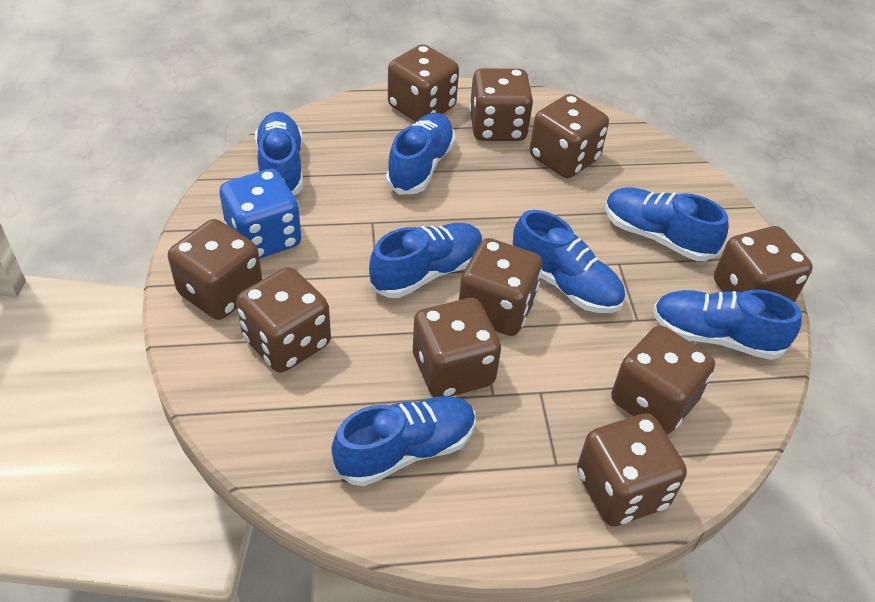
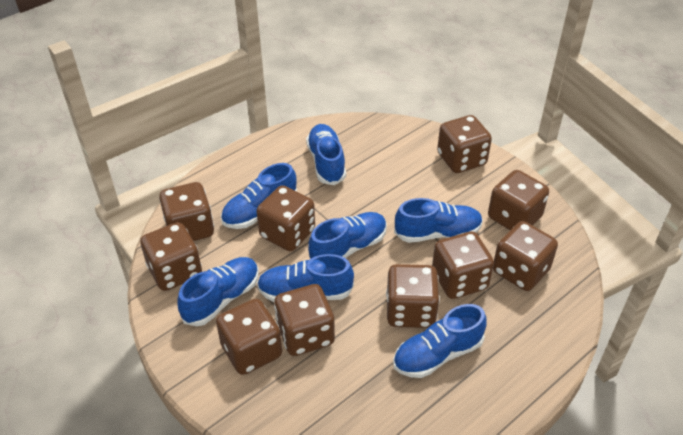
blue dice: 1 -> 0

